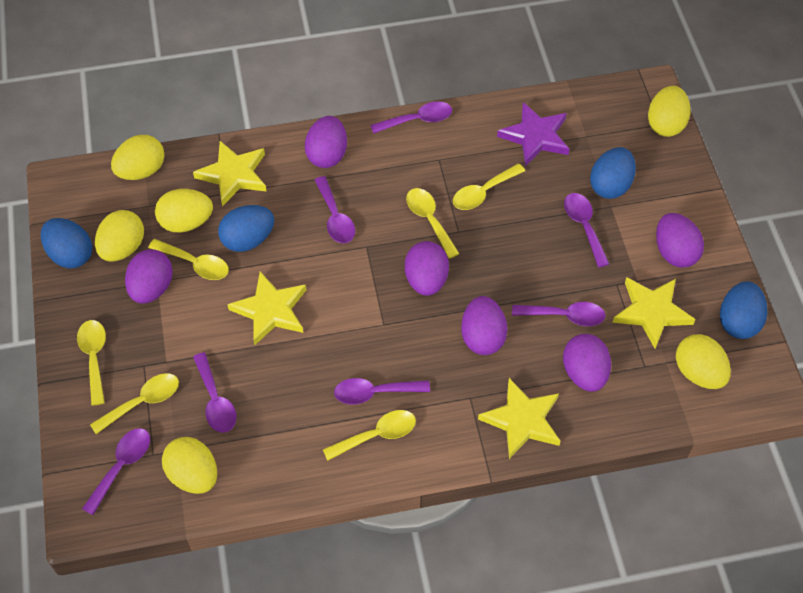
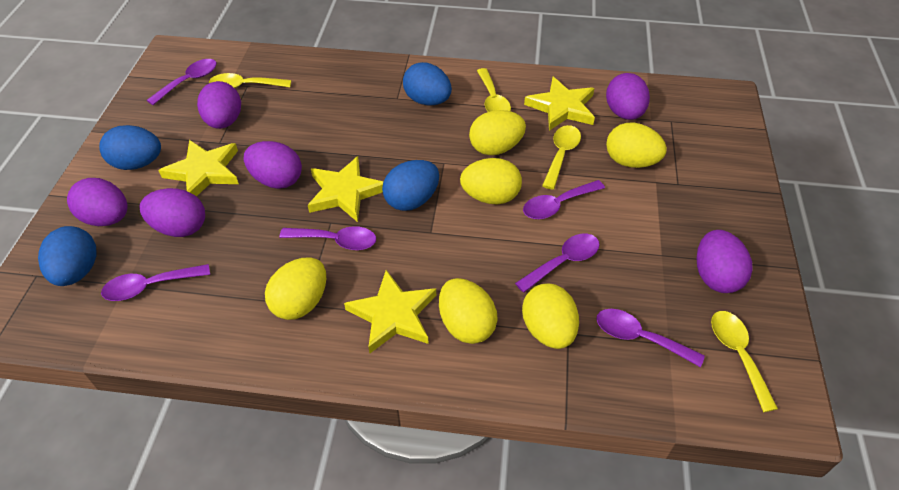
purple spoon: 7 -> 6
purple star: 1 -> 0
yellow spoon: 6 -> 4

